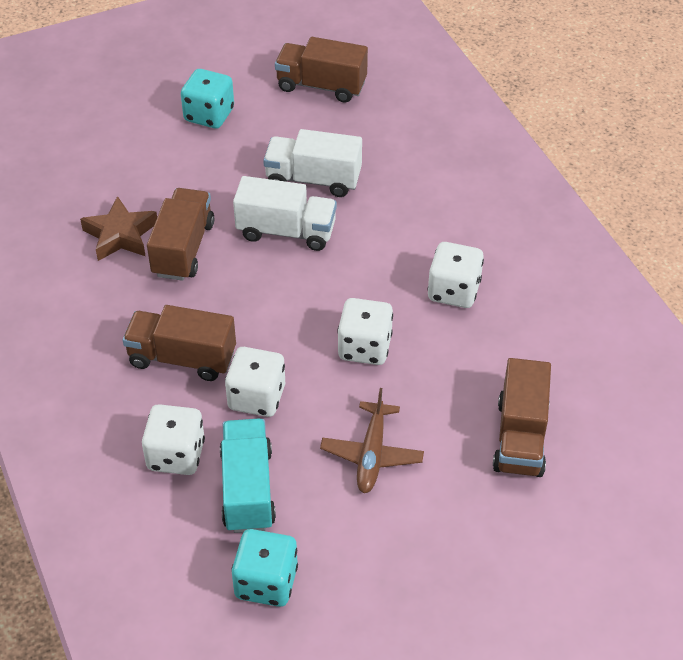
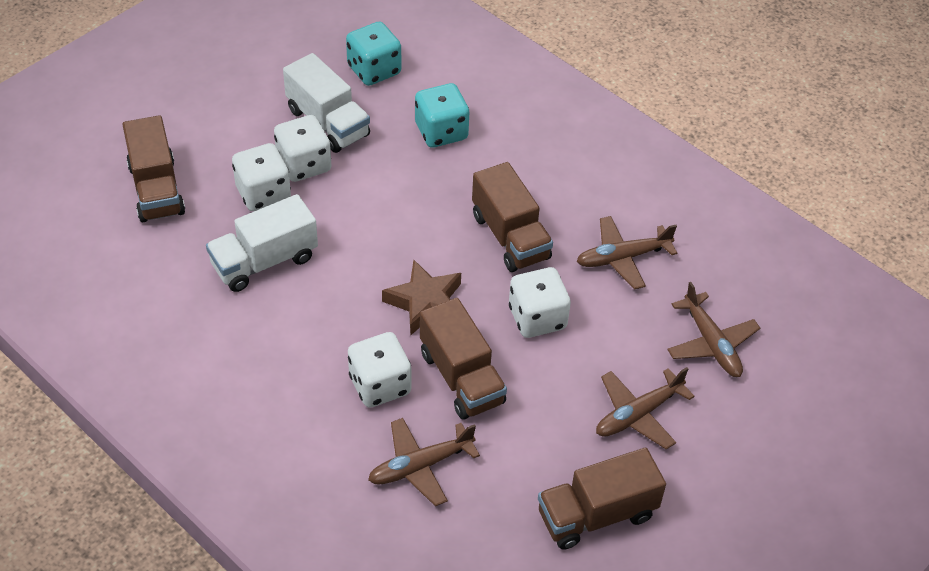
brown plane: 1 -> 4
turquoise truck: 1 -> 0

